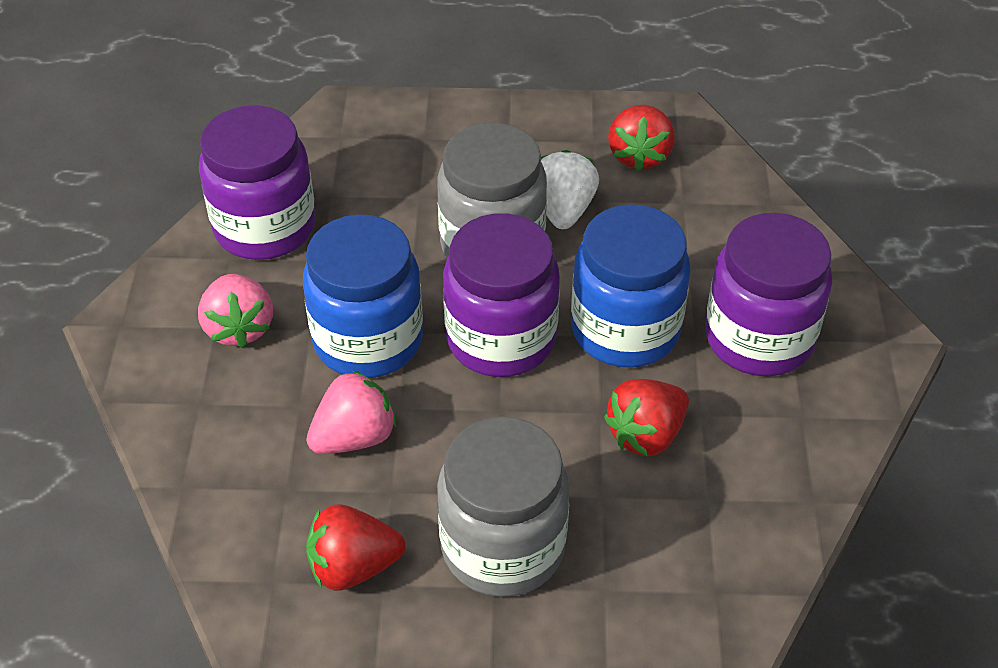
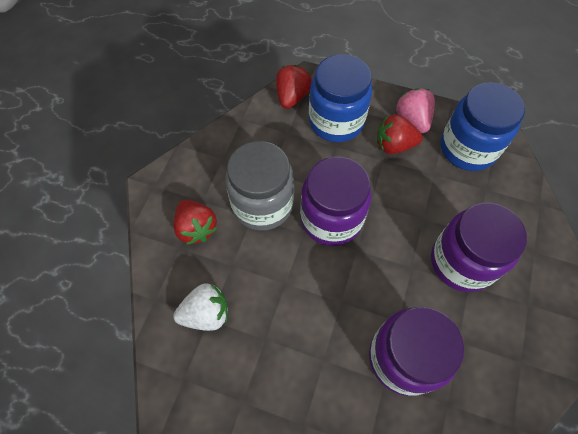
grey jar: 2 -> 1
pink strawberry: 2 -> 1

